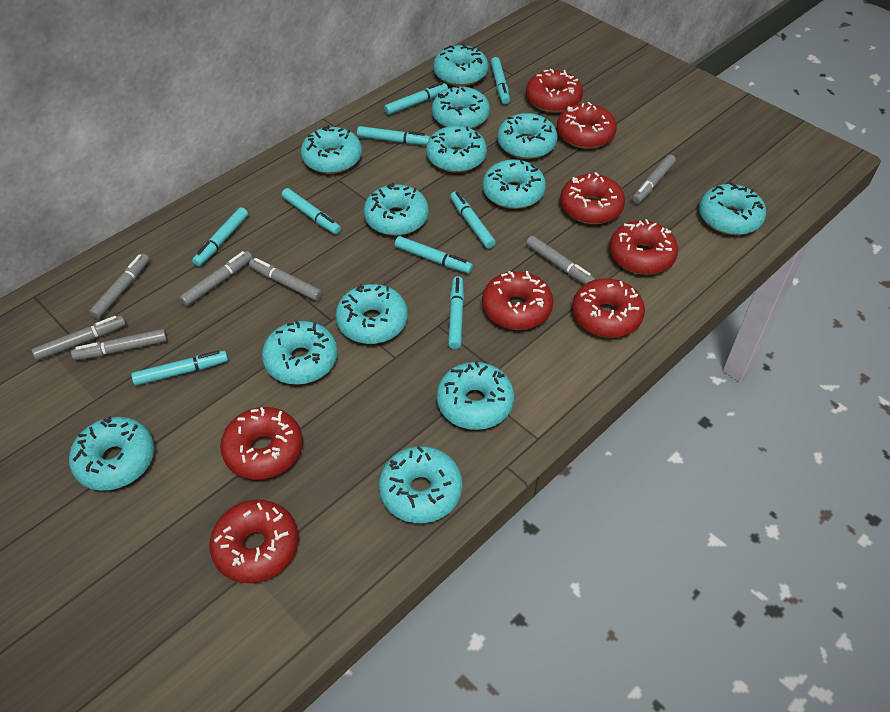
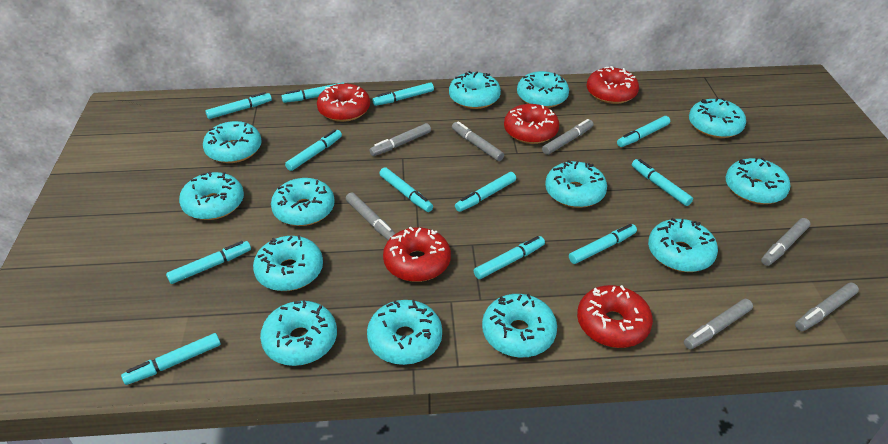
red donut: 8 -> 5
turquoise marker: 9 -> 12

